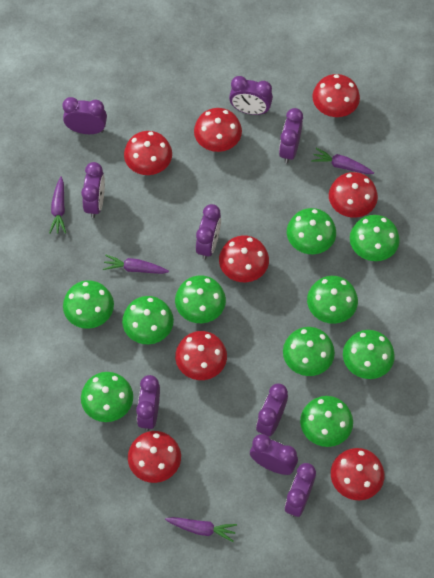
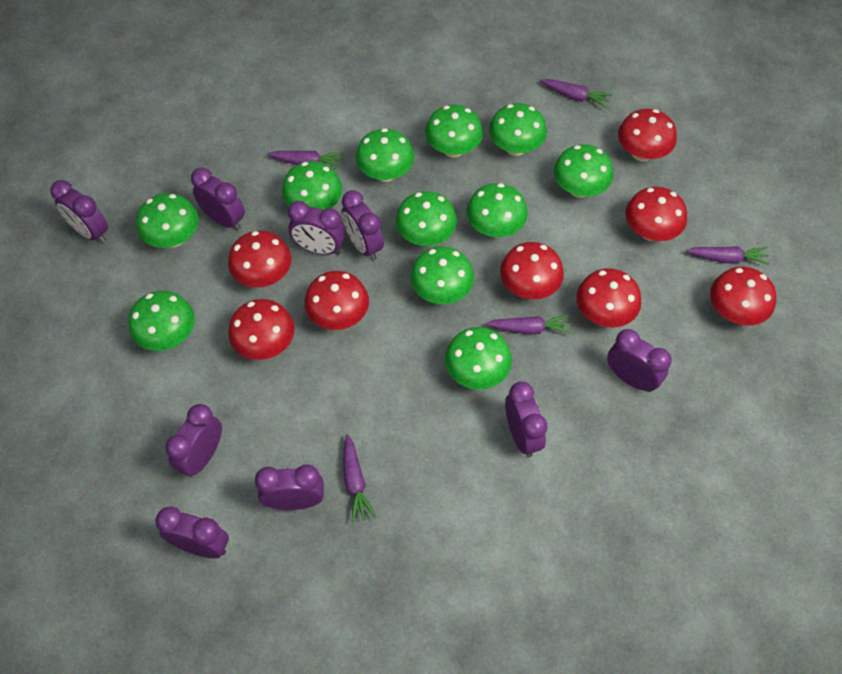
green mushroom: 10 -> 11
purple carrot: 4 -> 5

